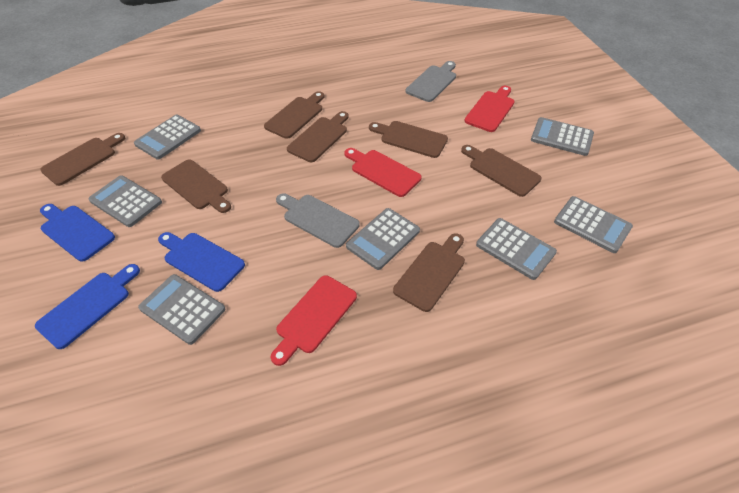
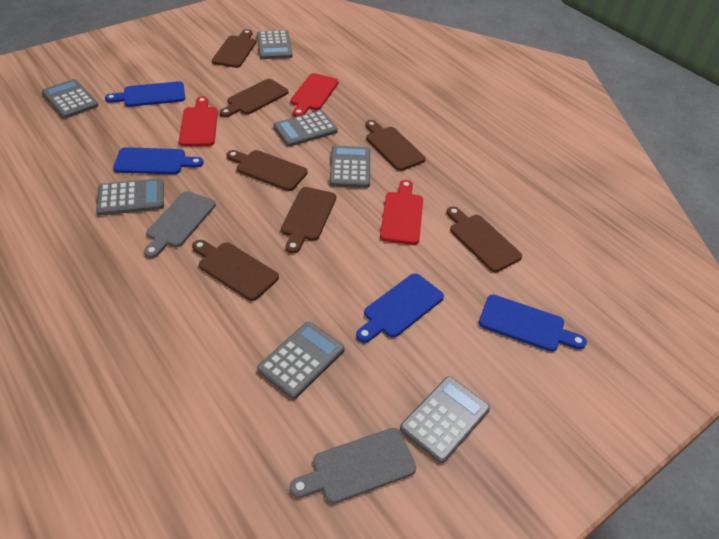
blue cutting board: 3 -> 4

